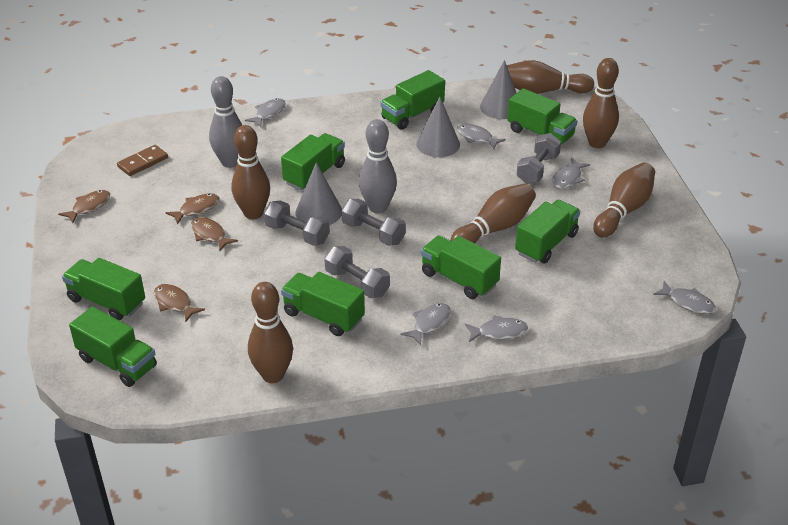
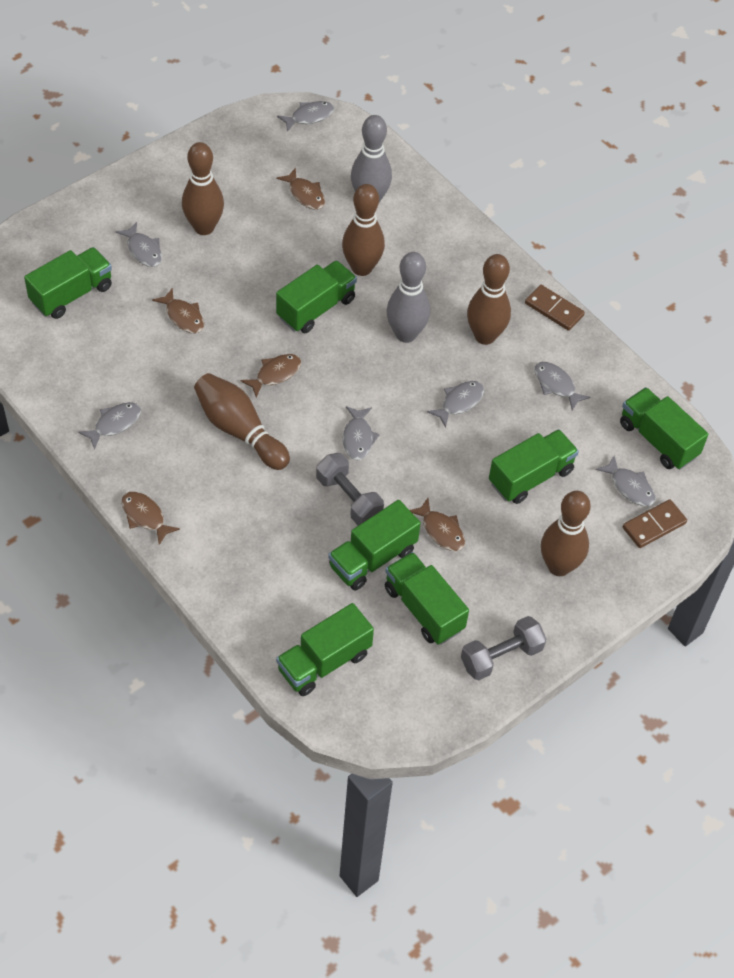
brown bowling pin: 6 -> 5
brown domino: 1 -> 2
brown fish: 4 -> 5
green truck: 8 -> 7
grey cone: 3 -> 0
grey dumbbell: 4 -> 2
grey fish: 6 -> 7

